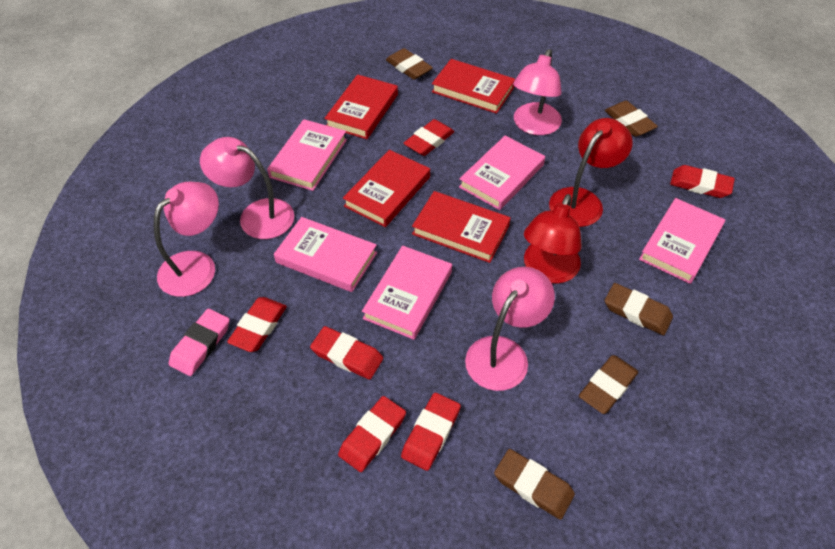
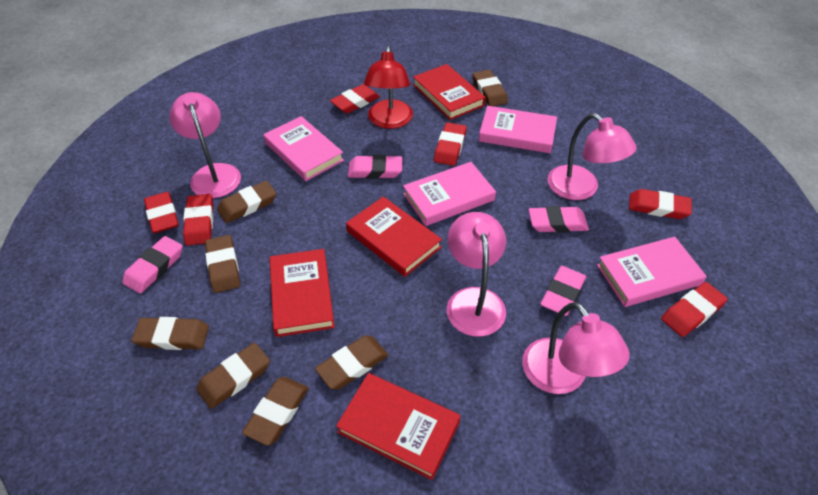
brown eraser: 5 -> 7
pink book: 5 -> 4
pink eraser: 1 -> 4
red lamp: 2 -> 1

